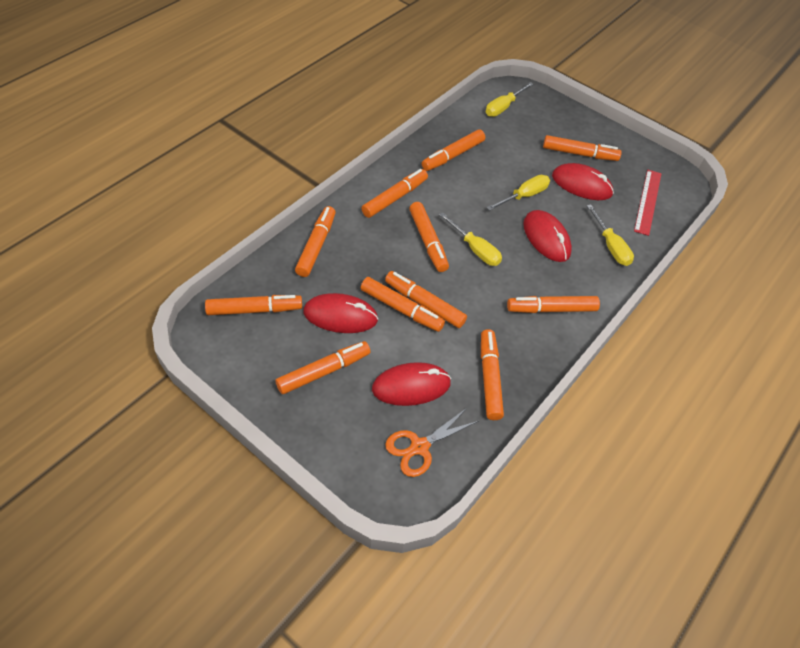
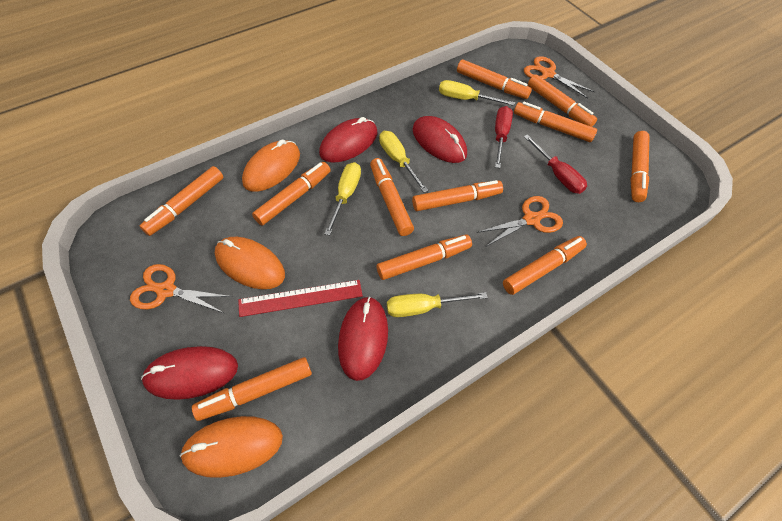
orange mouse: 0 -> 3
orange scissors: 1 -> 3
red screwdriver: 0 -> 2

